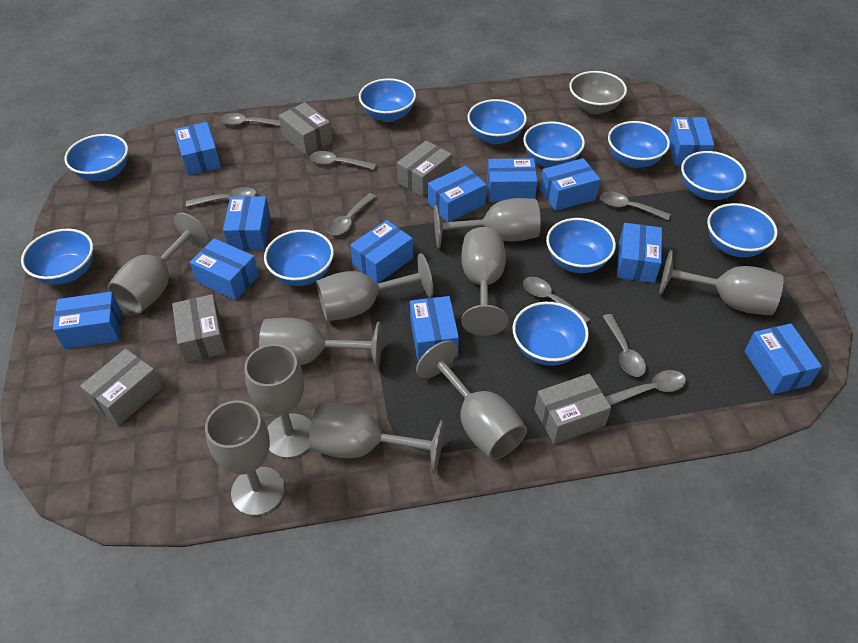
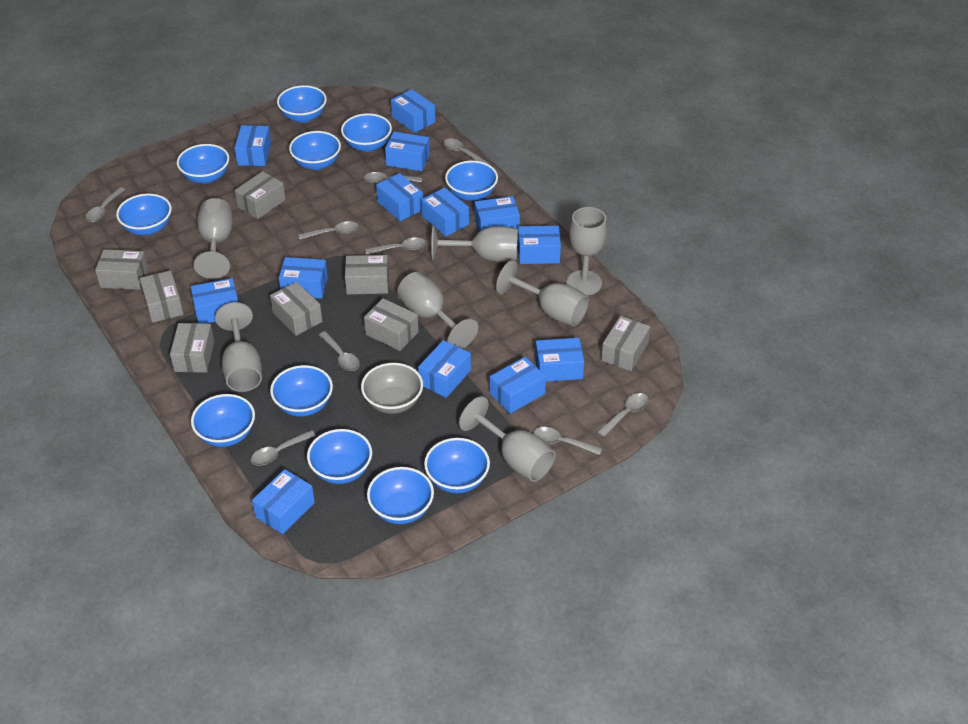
blue box: 12 -> 13
grey box: 5 -> 8
grey goblet: 10 -> 7
grey spoon: 8 -> 9

